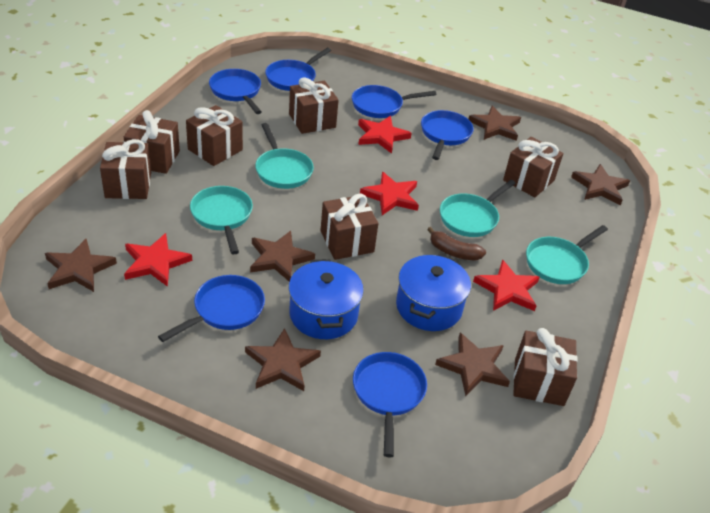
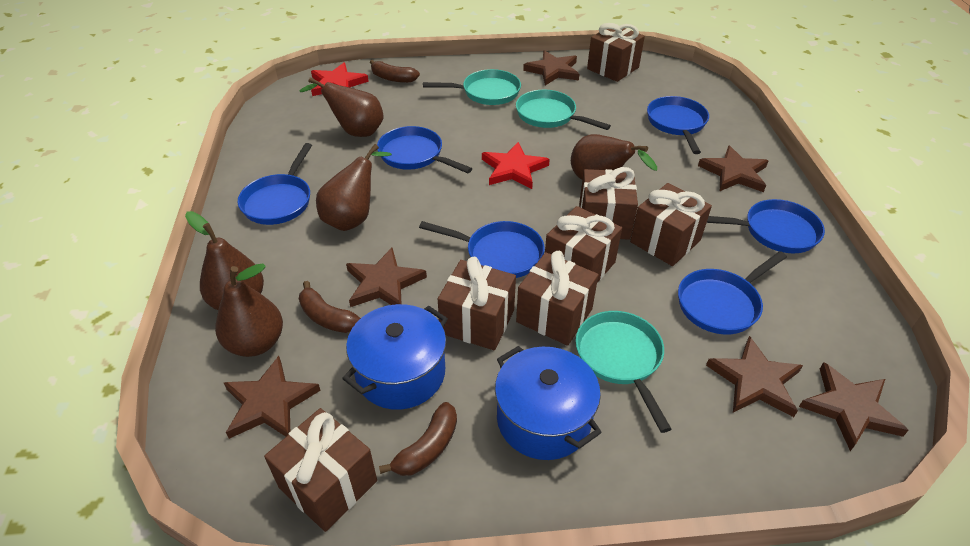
brown banana: 1 -> 3
brown pear: 0 -> 5
red star: 4 -> 2
turquoise pan: 4 -> 3

